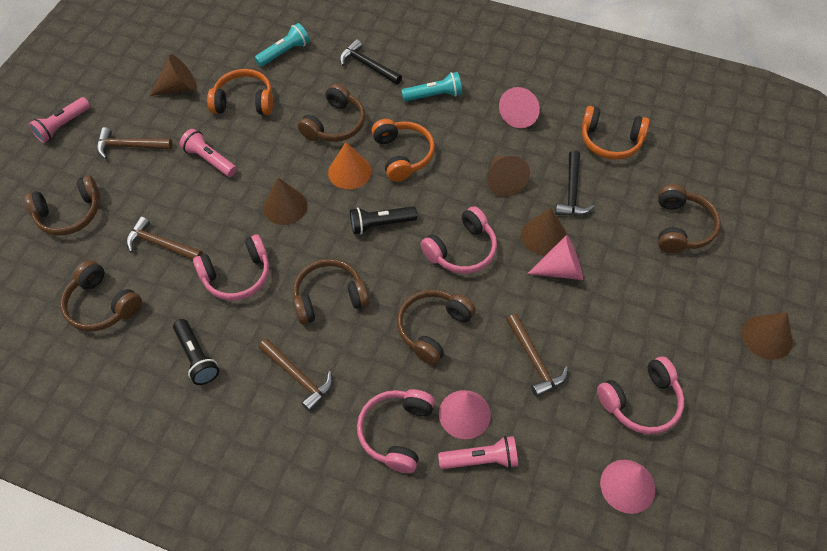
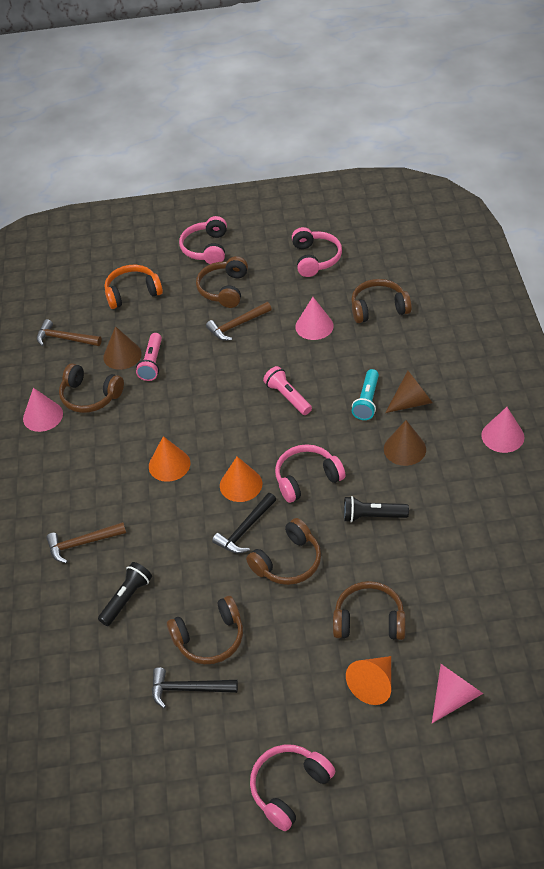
brown cone: 5 -> 3
brown hammer: 4 -> 3
orange cone: 1 -> 3
orange headphones: 3 -> 1
pink flashlight: 3 -> 2
turquoise flashlight: 2 -> 1

